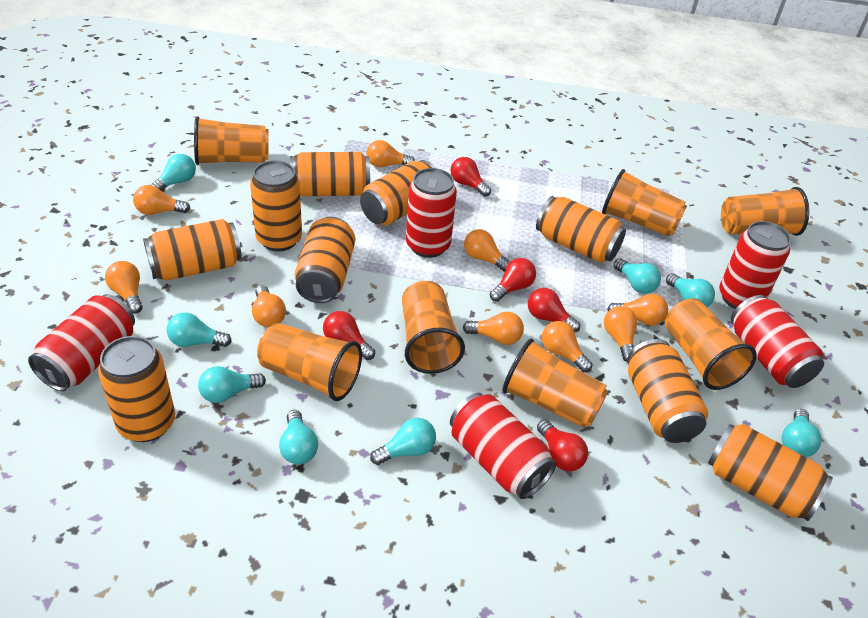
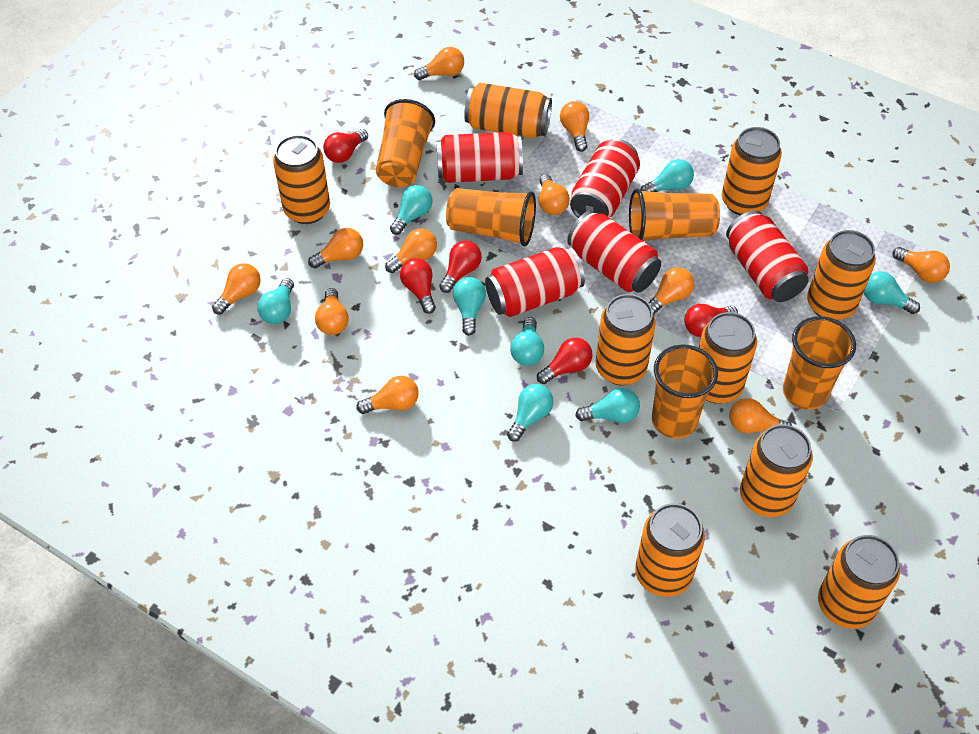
orange cup: 7 -> 5
orange light bulb: 9 -> 11

